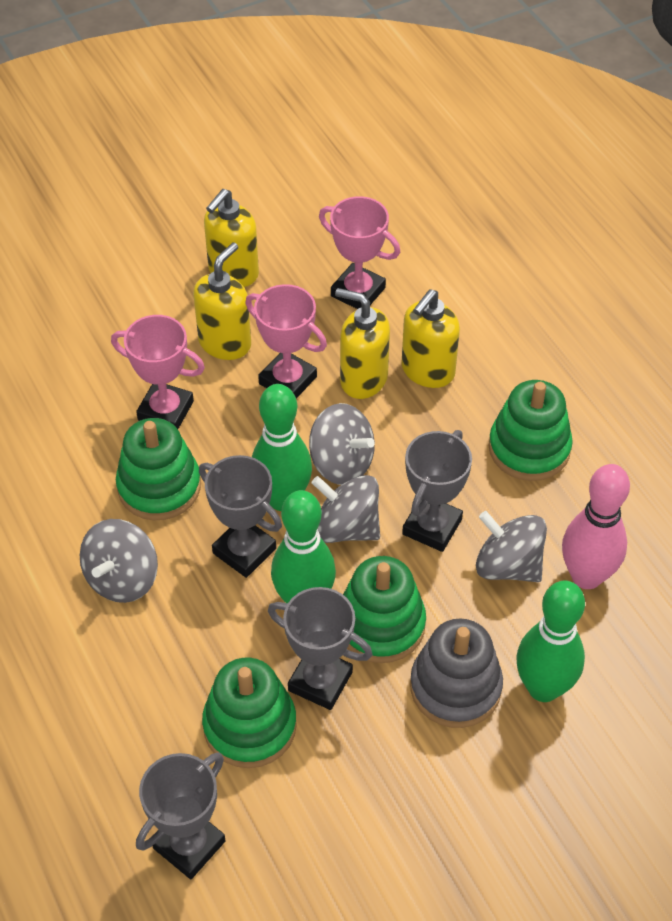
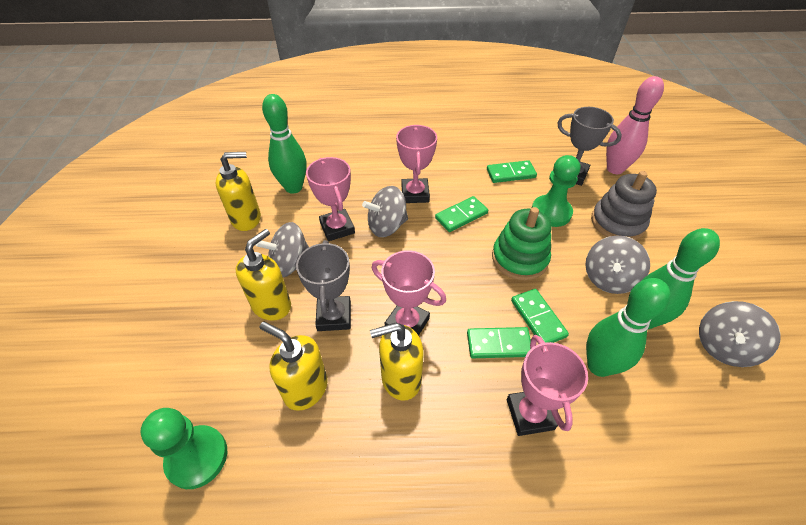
green domino: 0 -> 4
green pawn: 0 -> 2
green stacking toy: 4 -> 1
grey trophy: 4 -> 2
pink trophy: 3 -> 4

